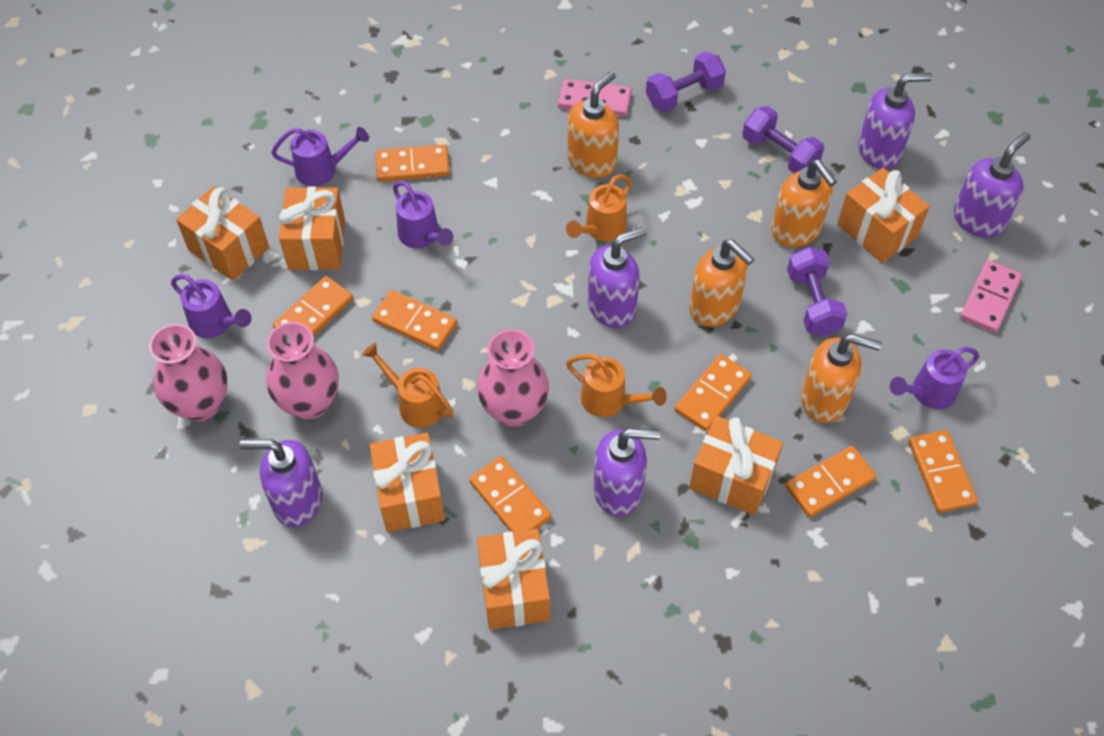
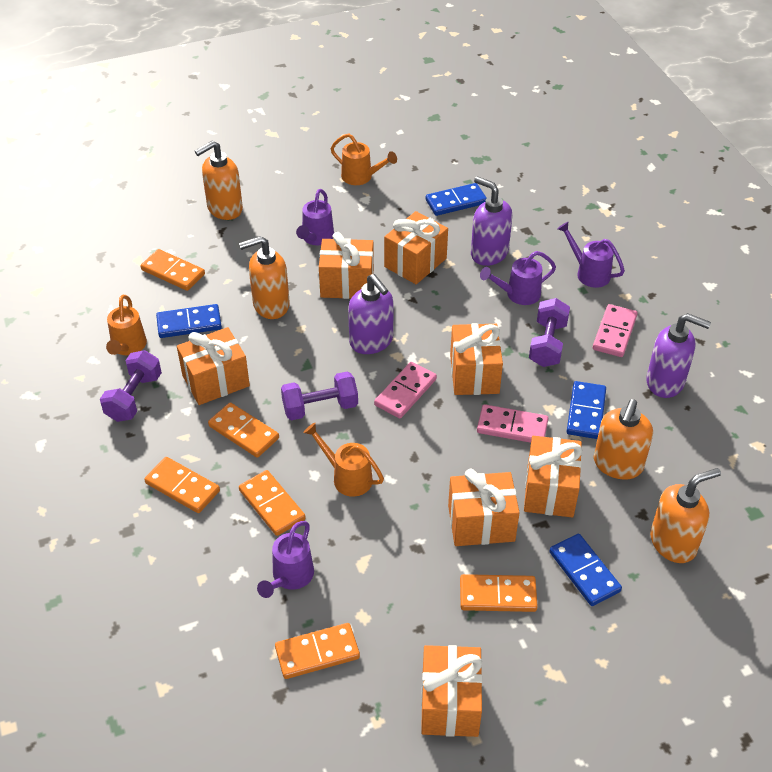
blue domino: 0 -> 4
orange domino: 7 -> 6
orange gift: 6 -> 7
pink domino: 2 -> 3
pink vase: 3 -> 0
purple soap dispenser: 5 -> 3

